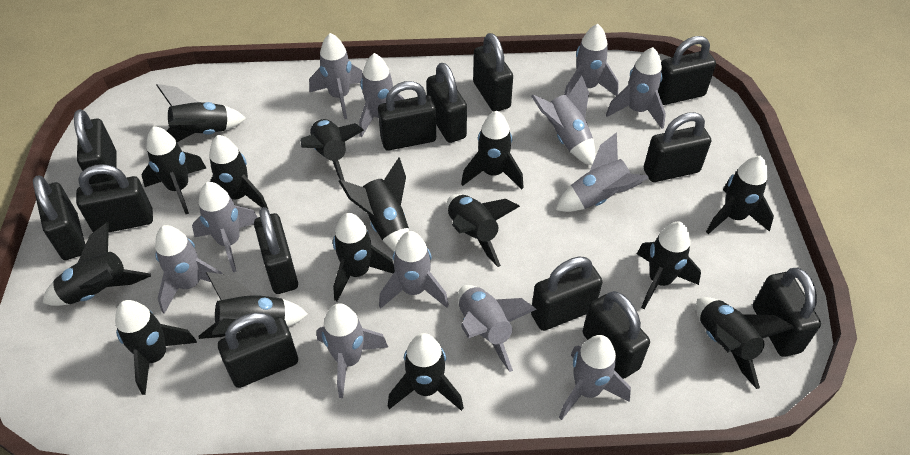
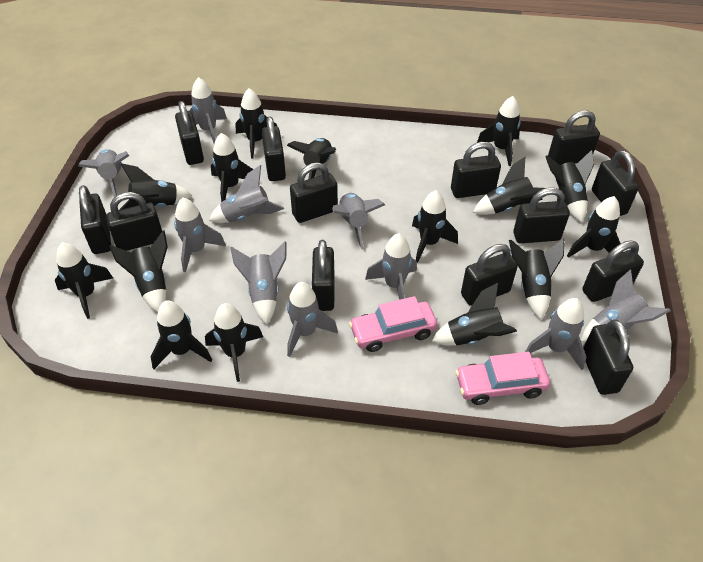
grey rocket: 12 -> 10
pink car: 0 -> 2

